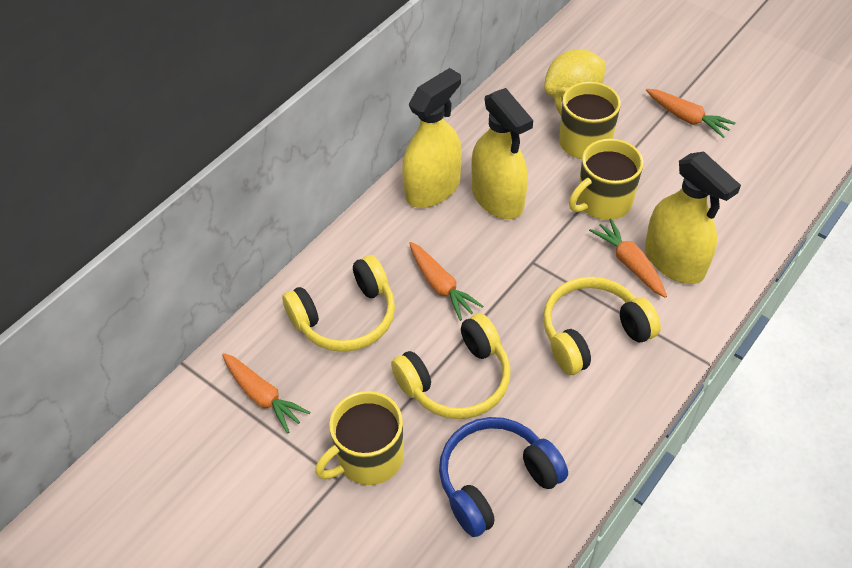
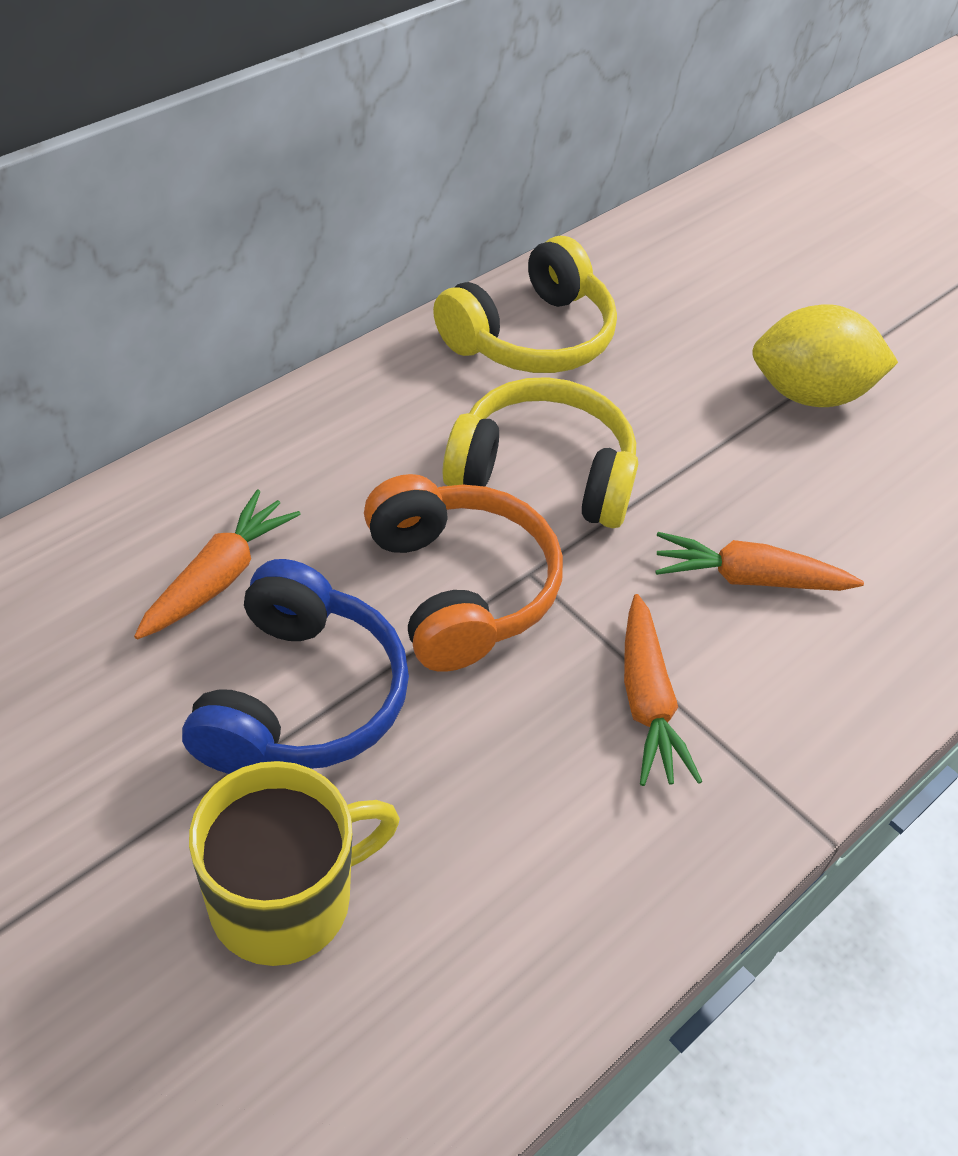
orange carrot: 4 -> 3
orange headphones: 0 -> 1
yellow headphones: 3 -> 2
yellow mug: 3 -> 1
yellow spray bottle: 3 -> 0

